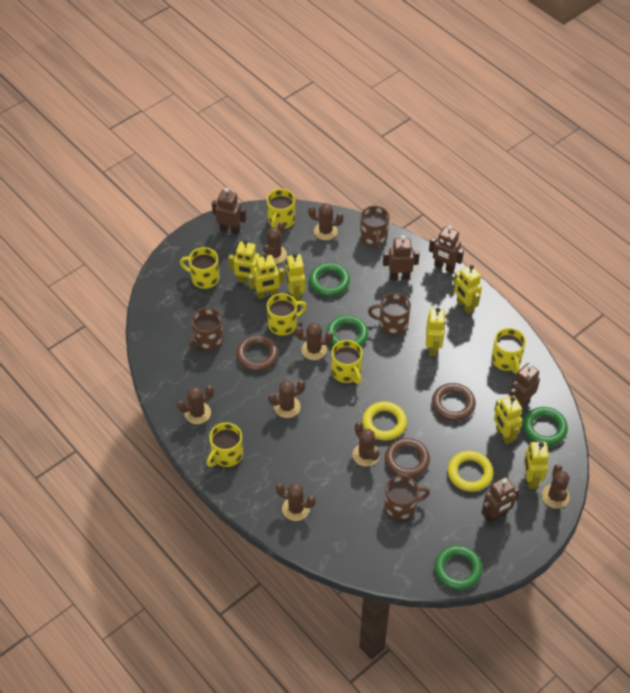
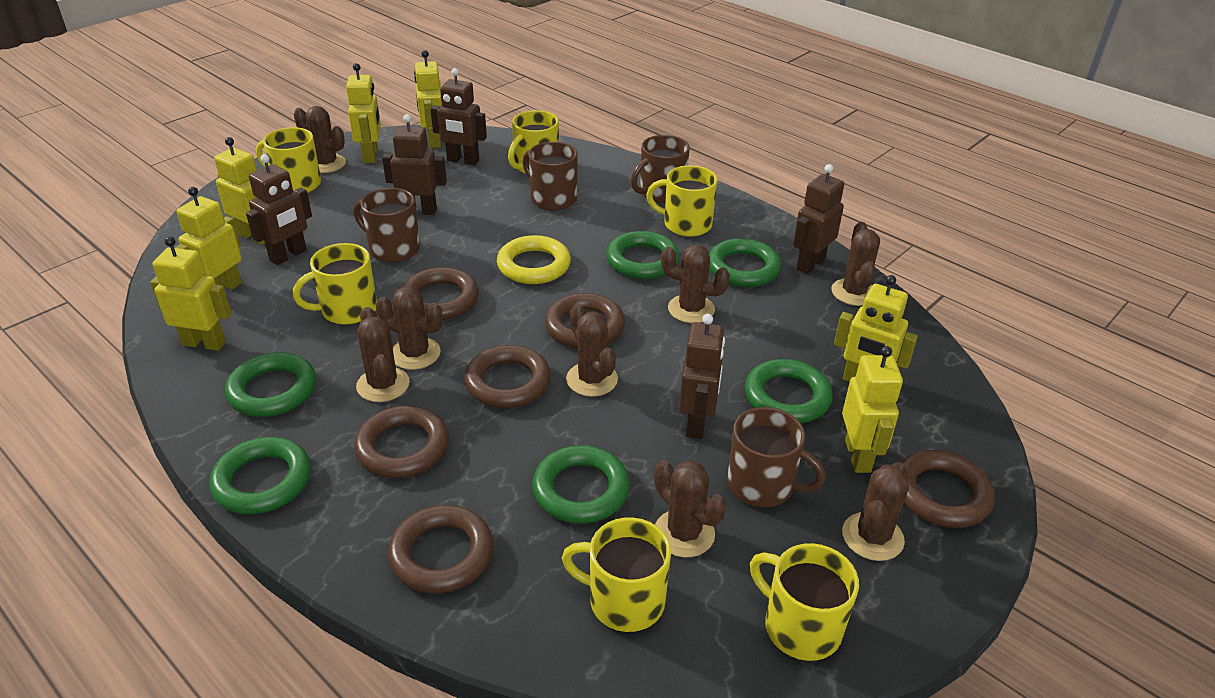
brown ring: 3 -> 6
green ring: 4 -> 6
yellow ring: 2 -> 1

